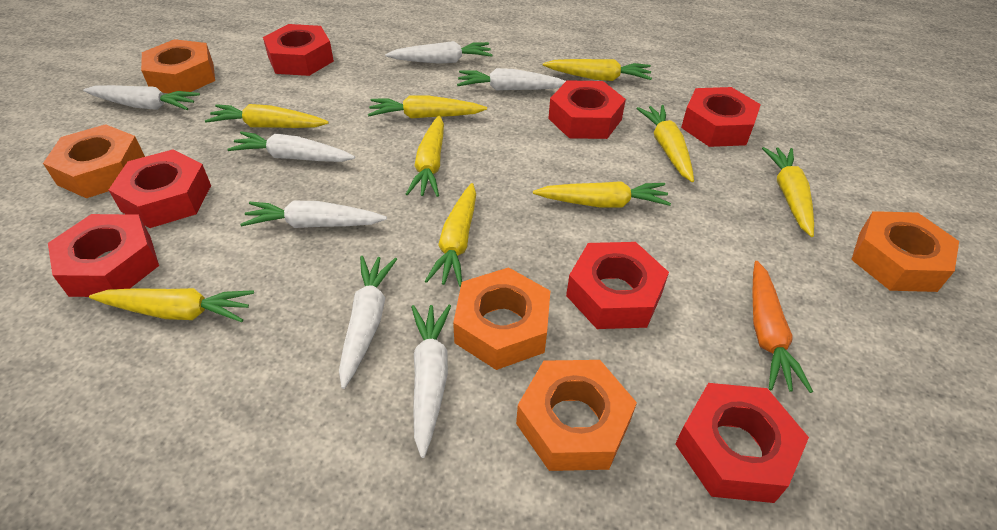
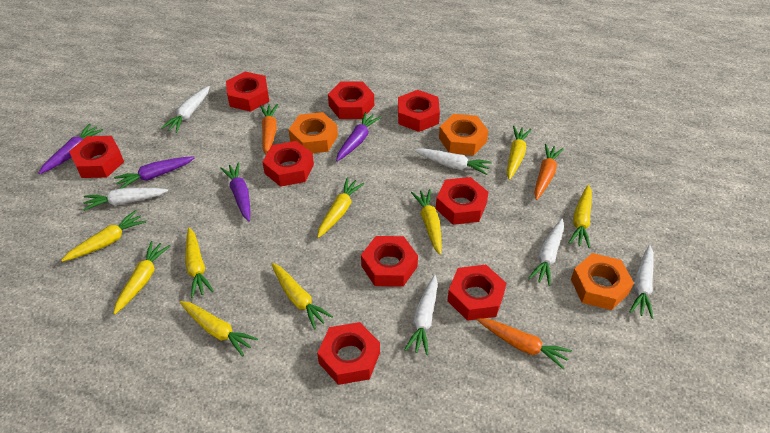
orange carrot: 1 -> 3
orange nut: 5 -> 3
purple carrot: 0 -> 4
red nut: 7 -> 9
white carrot: 7 -> 6

